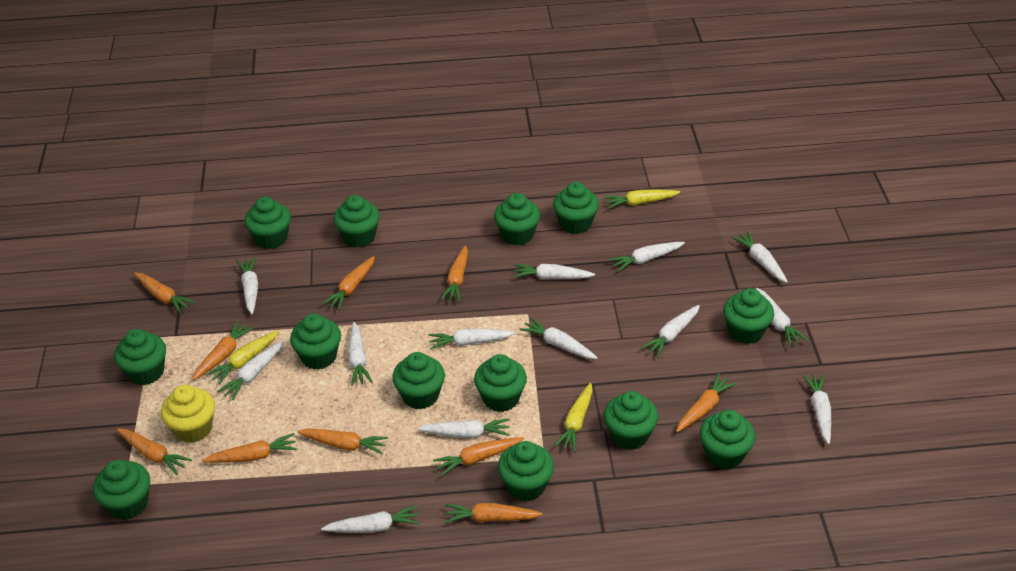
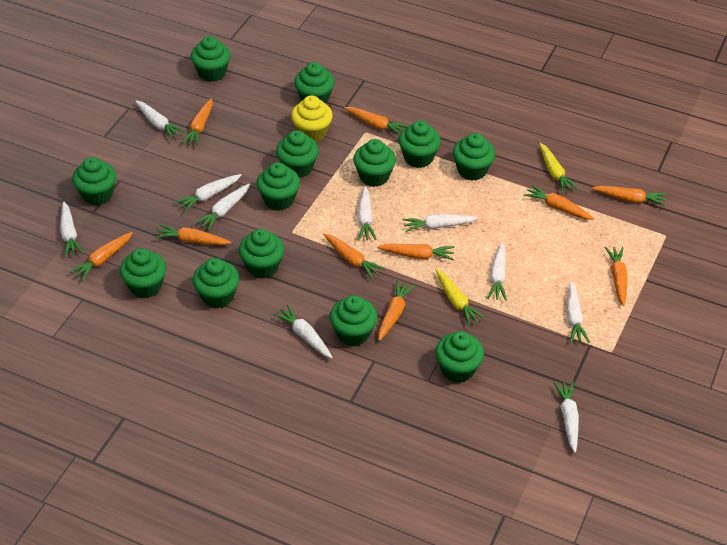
white carrot: 13 -> 10
yellow carrot: 3 -> 2

